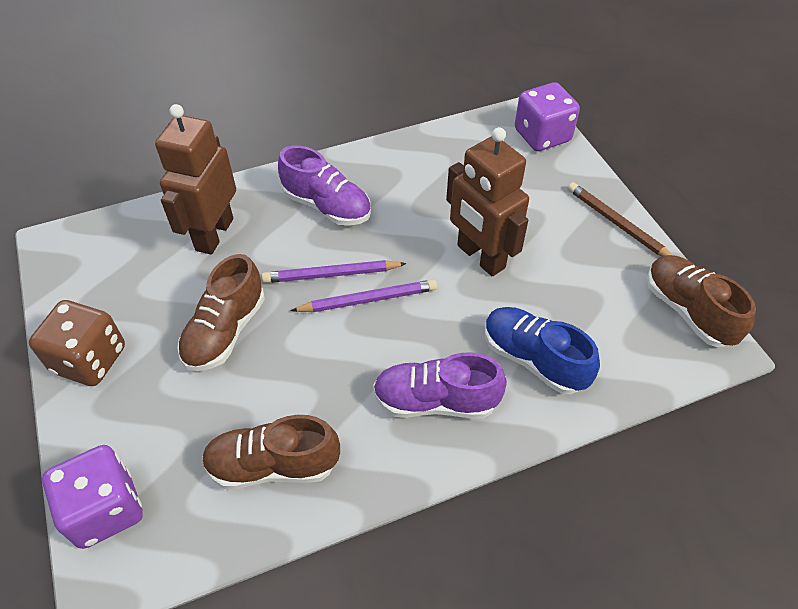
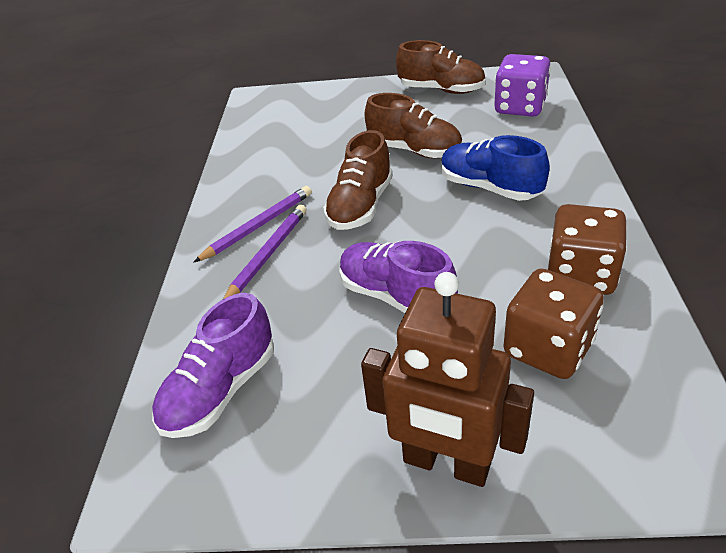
brown dice: 1 -> 2
brown pencil: 1 -> 0
brown robot: 2 -> 1
purple dice: 2 -> 1

